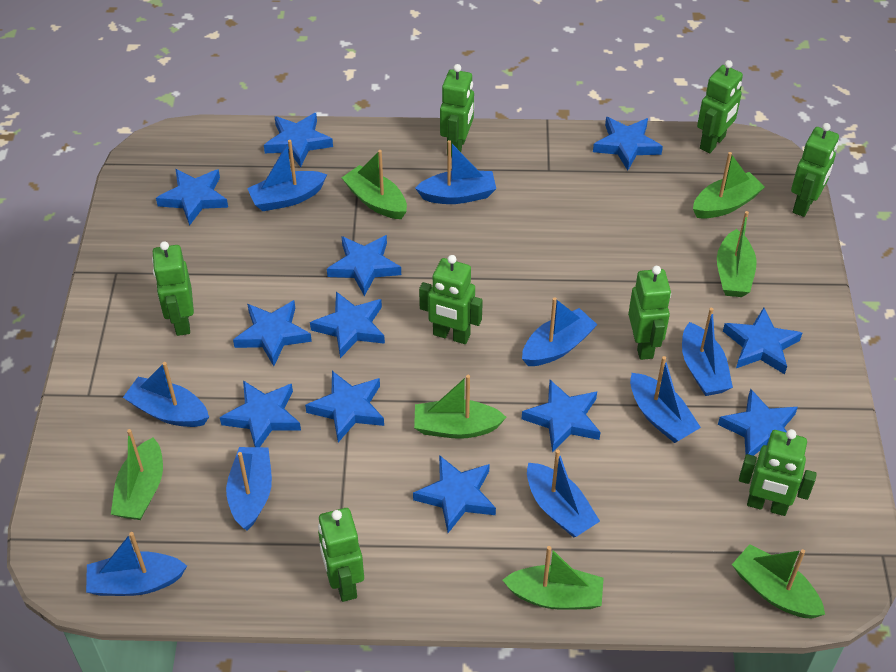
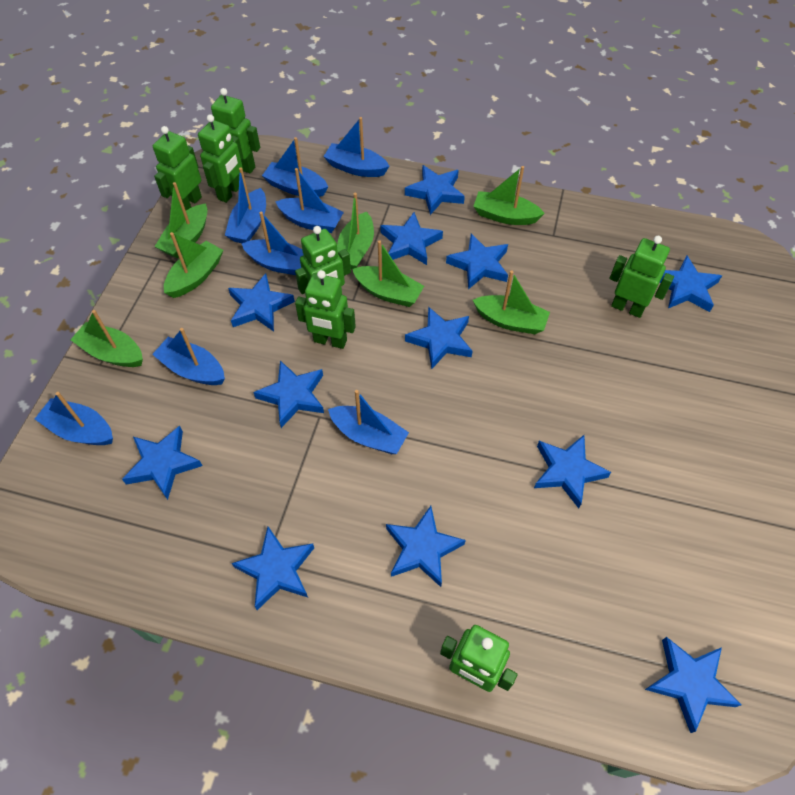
blue boat: 9 -> 8
green robot: 8 -> 7

